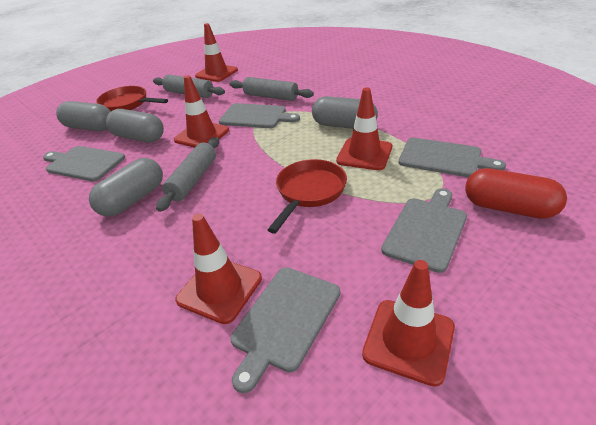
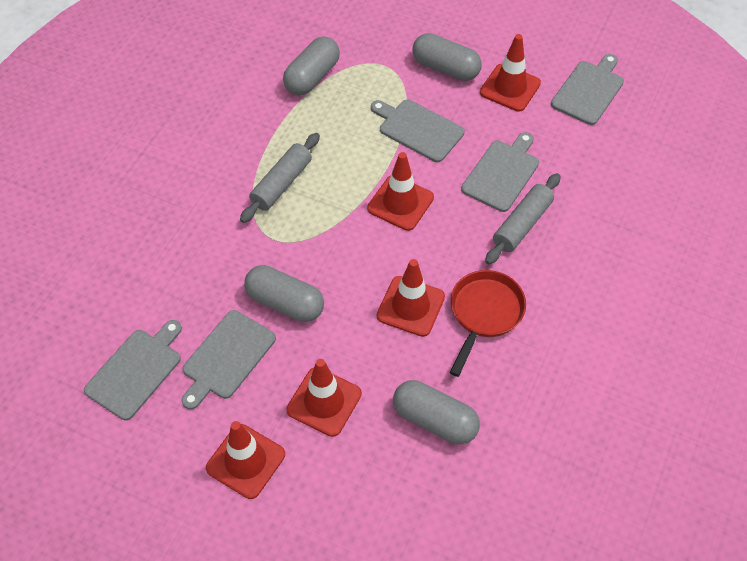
grey rolling pin: 3 -> 2
red capsule: 1 -> 0
red pan: 2 -> 1

